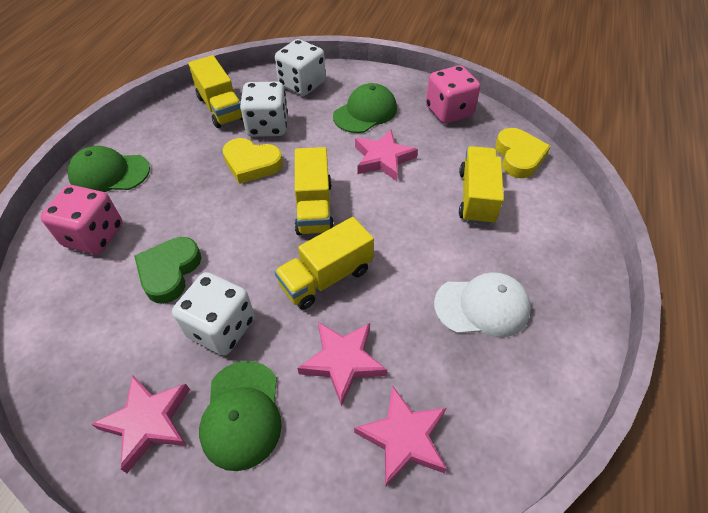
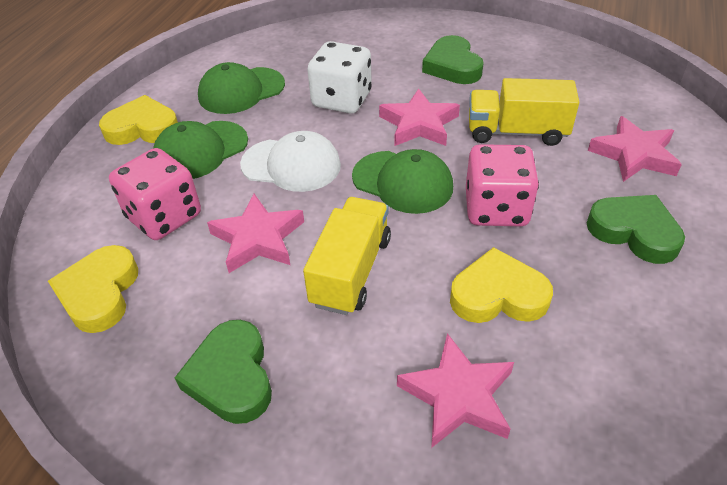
green heart: 1 -> 3
white dice: 3 -> 1
yellow heart: 2 -> 3
yellow truck: 4 -> 2

